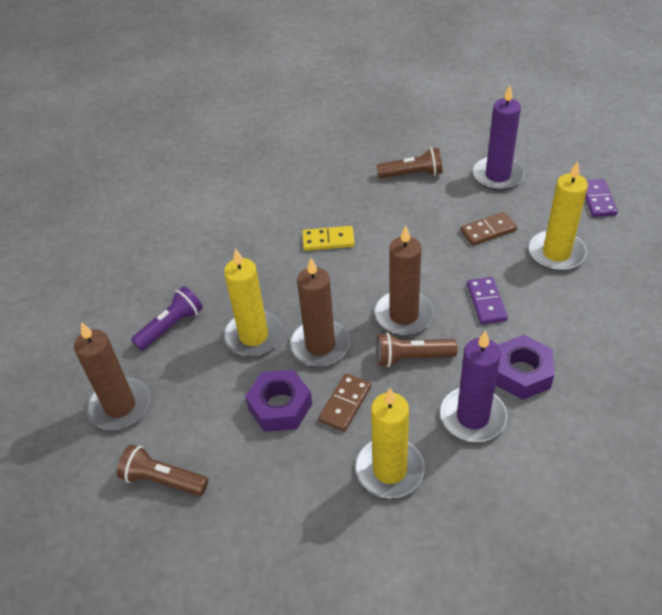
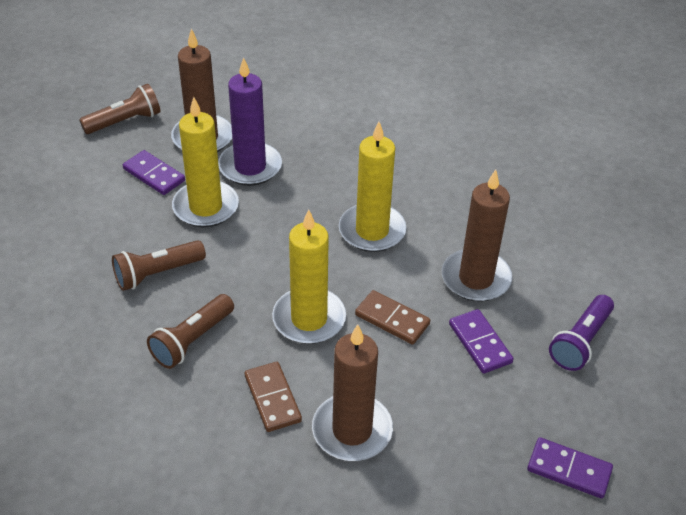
purple candle: 2 -> 1
purple domino: 2 -> 3
purple nut: 2 -> 0
yellow domino: 1 -> 0

